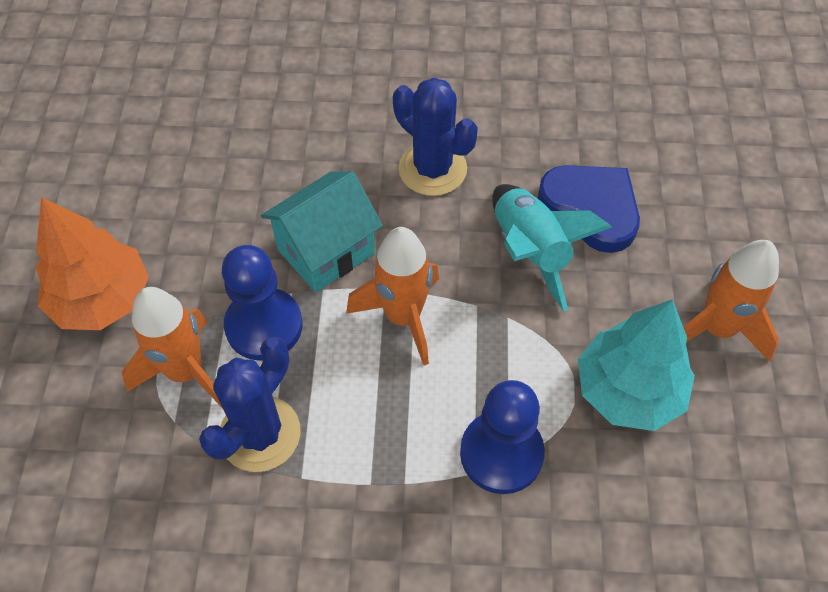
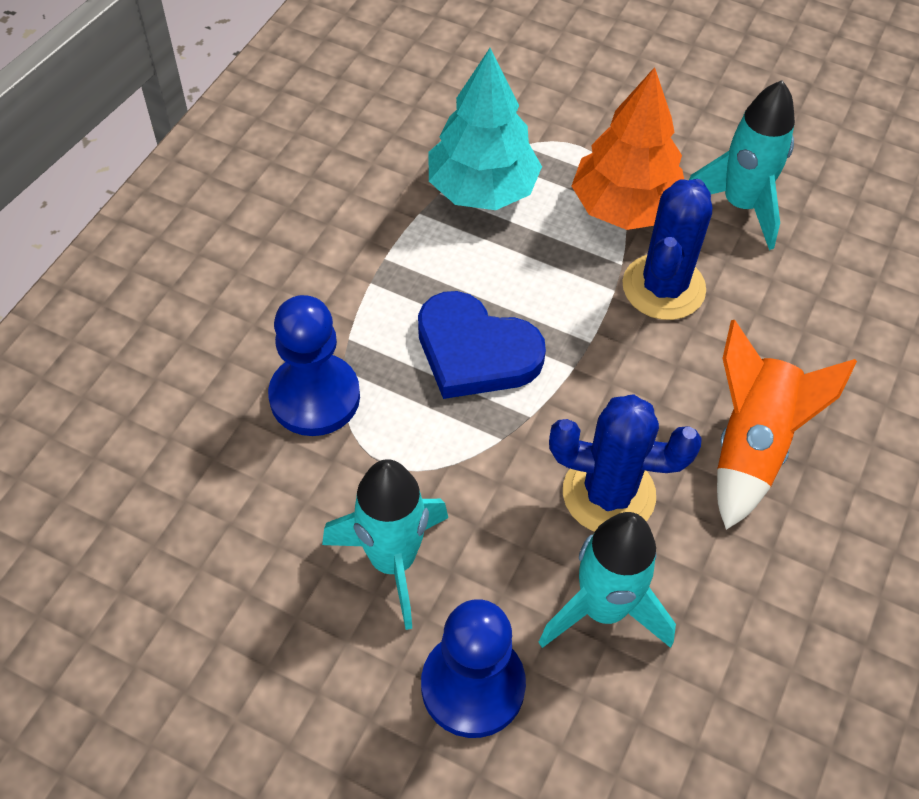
orange rocket: 3 -> 1
turquoise house: 1 -> 0
turquoise rocket: 1 -> 3

